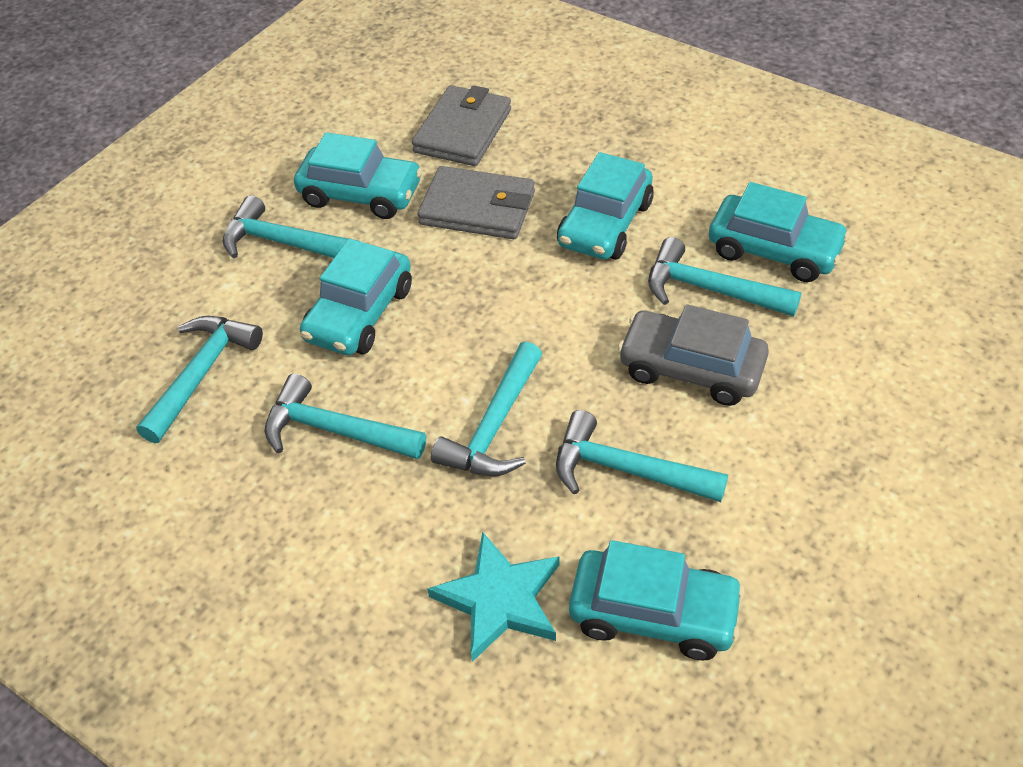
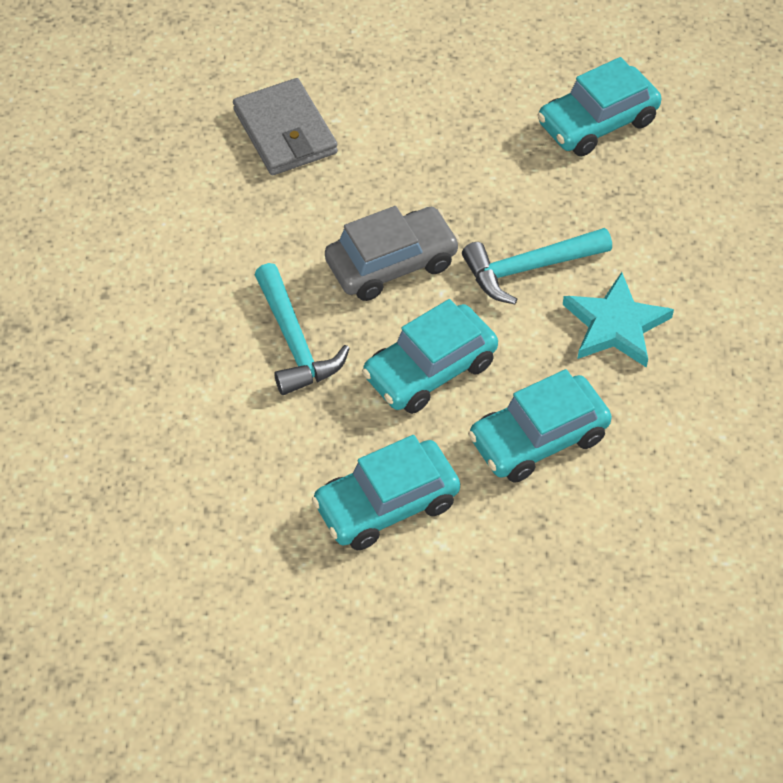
grey wallet: 2 -> 1
turquoise car: 5 -> 4
turquoise hammer: 6 -> 2

